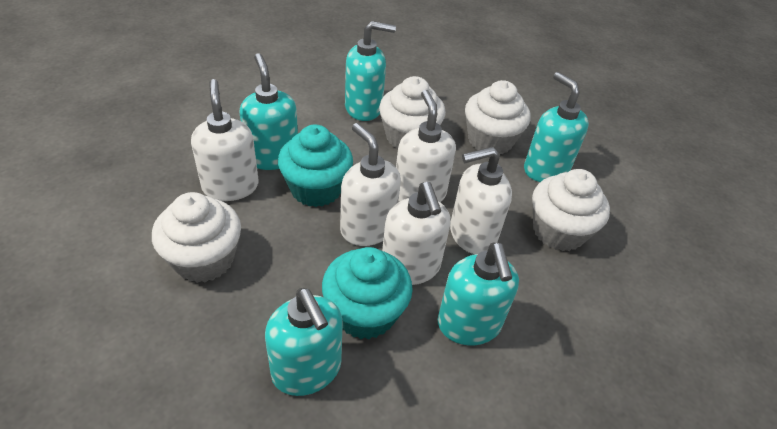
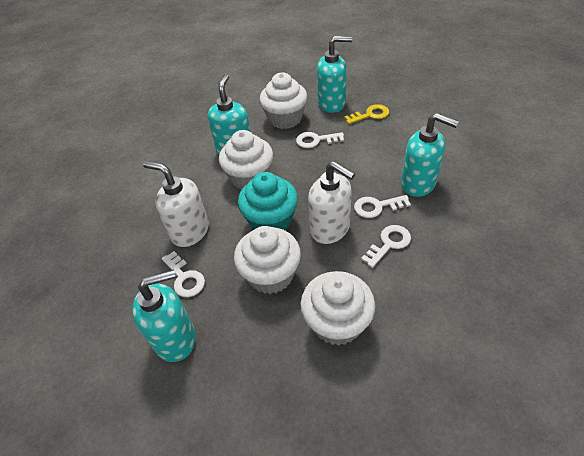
turquoise cupcake: 2 -> 1
turquoise soap dispenser: 5 -> 4
white key: 0 -> 4
white soap dispenser: 5 -> 2
yellow key: 0 -> 1

